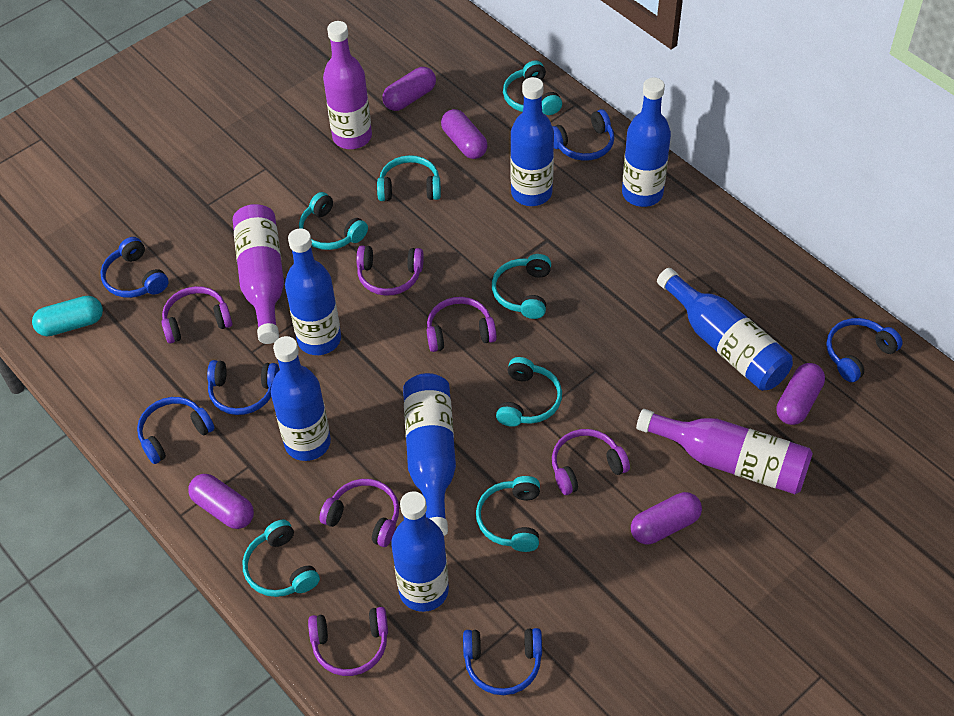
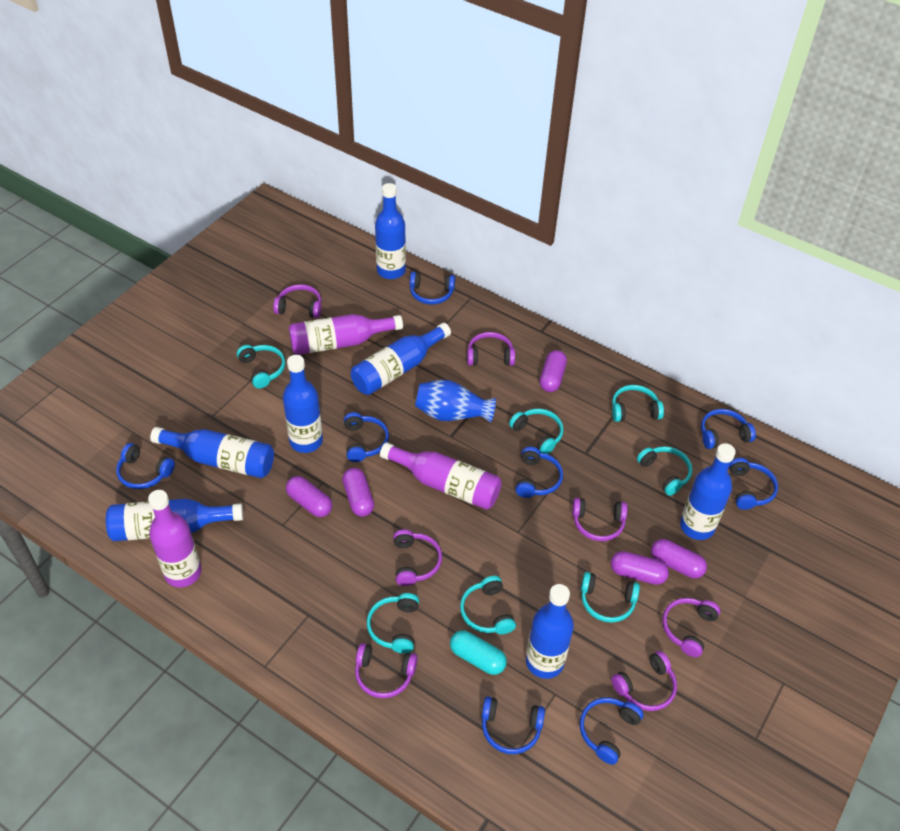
blue headphones: 6 -> 8
blue vase: 0 -> 1
purple headphones: 6 -> 7

